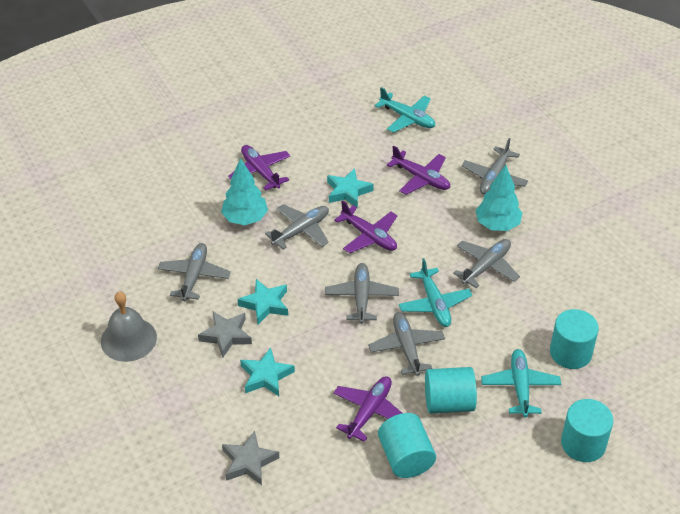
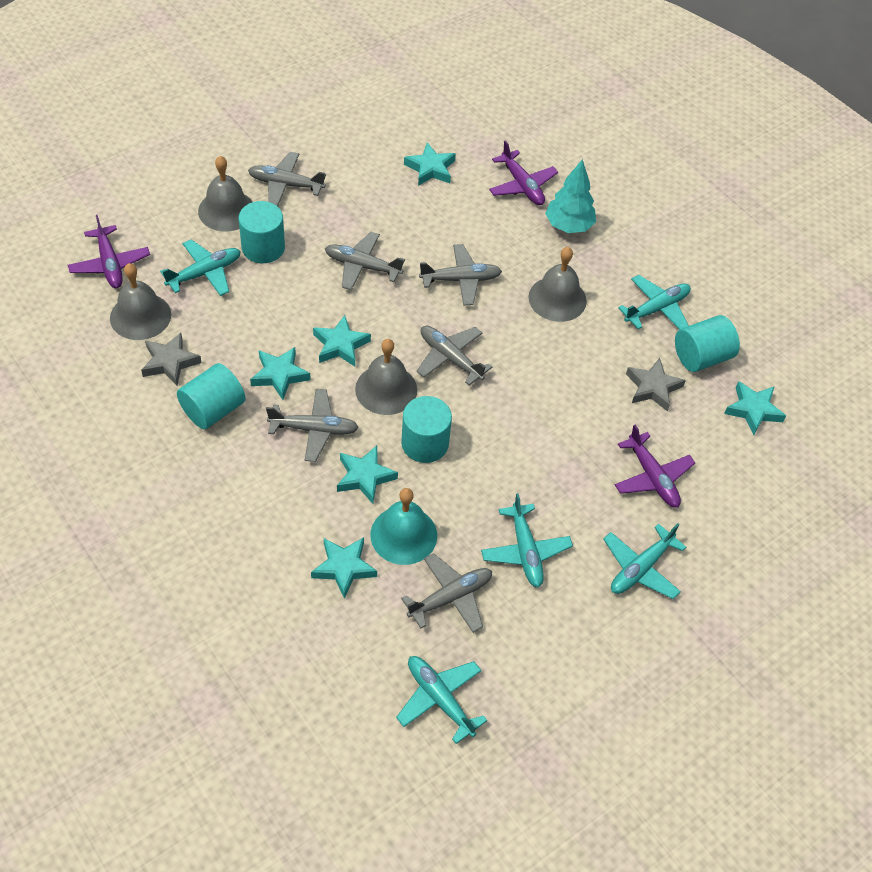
grey bell: 1 -> 4
purple plane: 4 -> 3
turquoise bell: 0 -> 1
turquoise plane: 3 -> 5
turquoise star: 3 -> 6
turquoise tree: 2 -> 1

